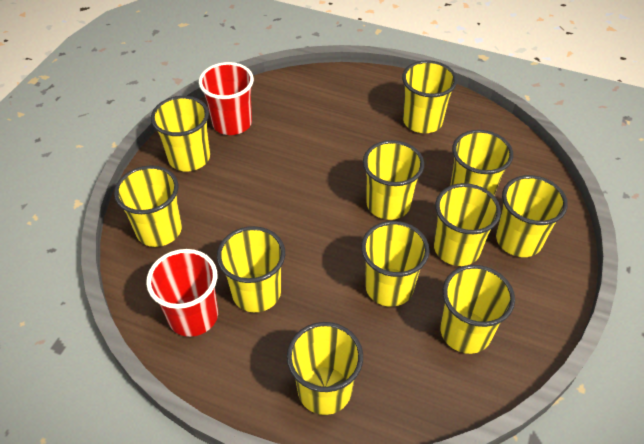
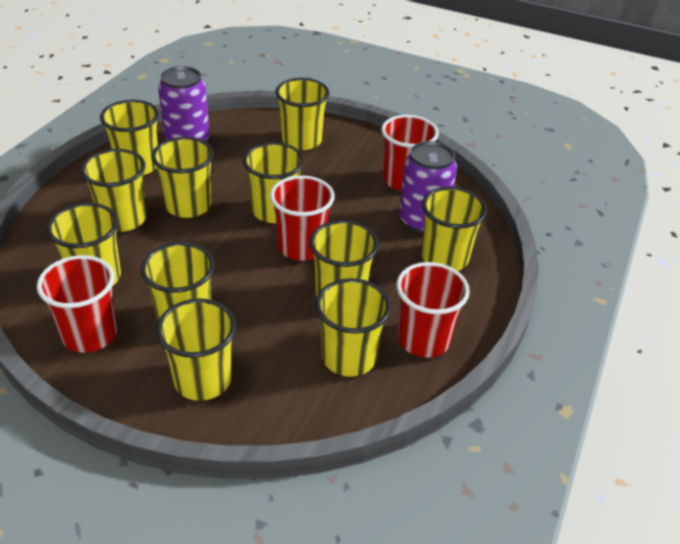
purple can: 0 -> 2
red cup: 2 -> 4

